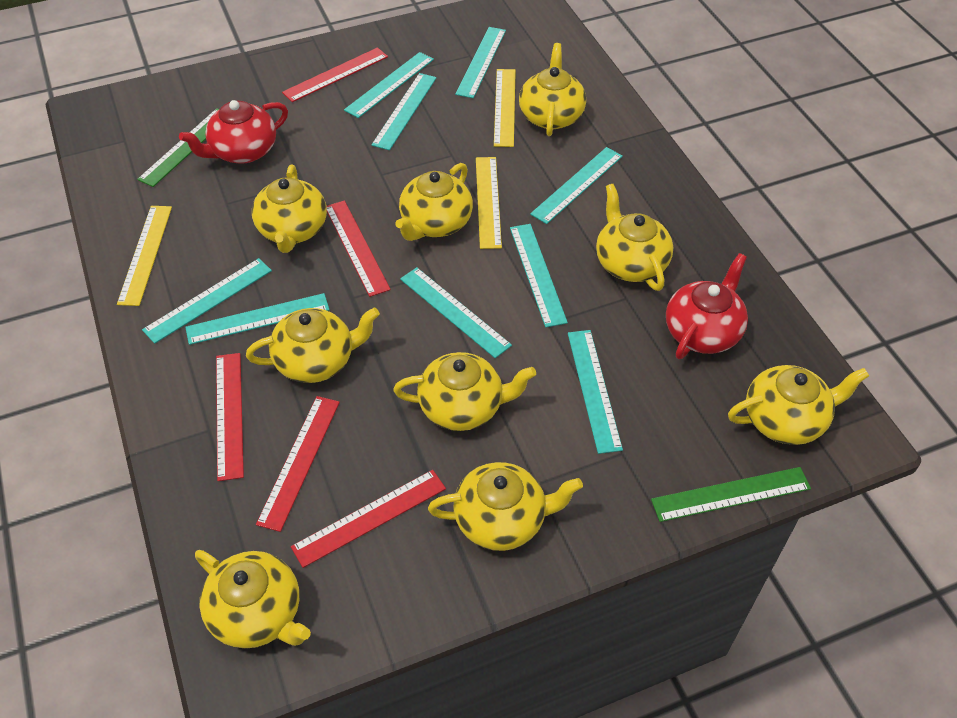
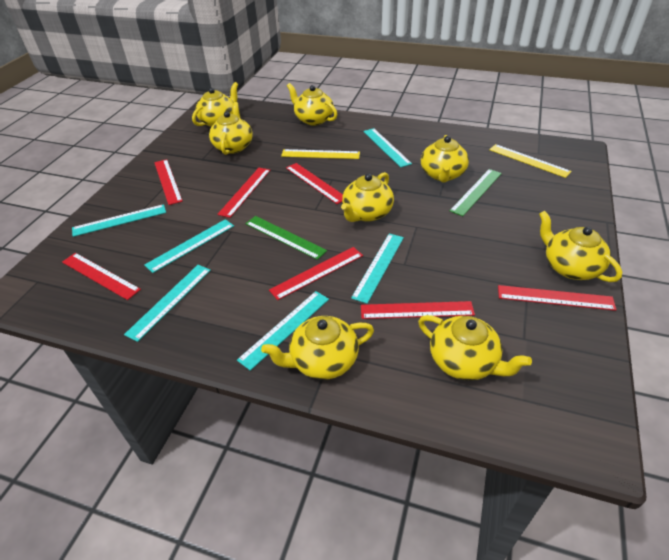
red ruler: 5 -> 7
red teapot: 2 -> 0
turquoise ruler: 9 -> 6
yellow ruler: 3 -> 2
yellow teapot: 9 -> 8

